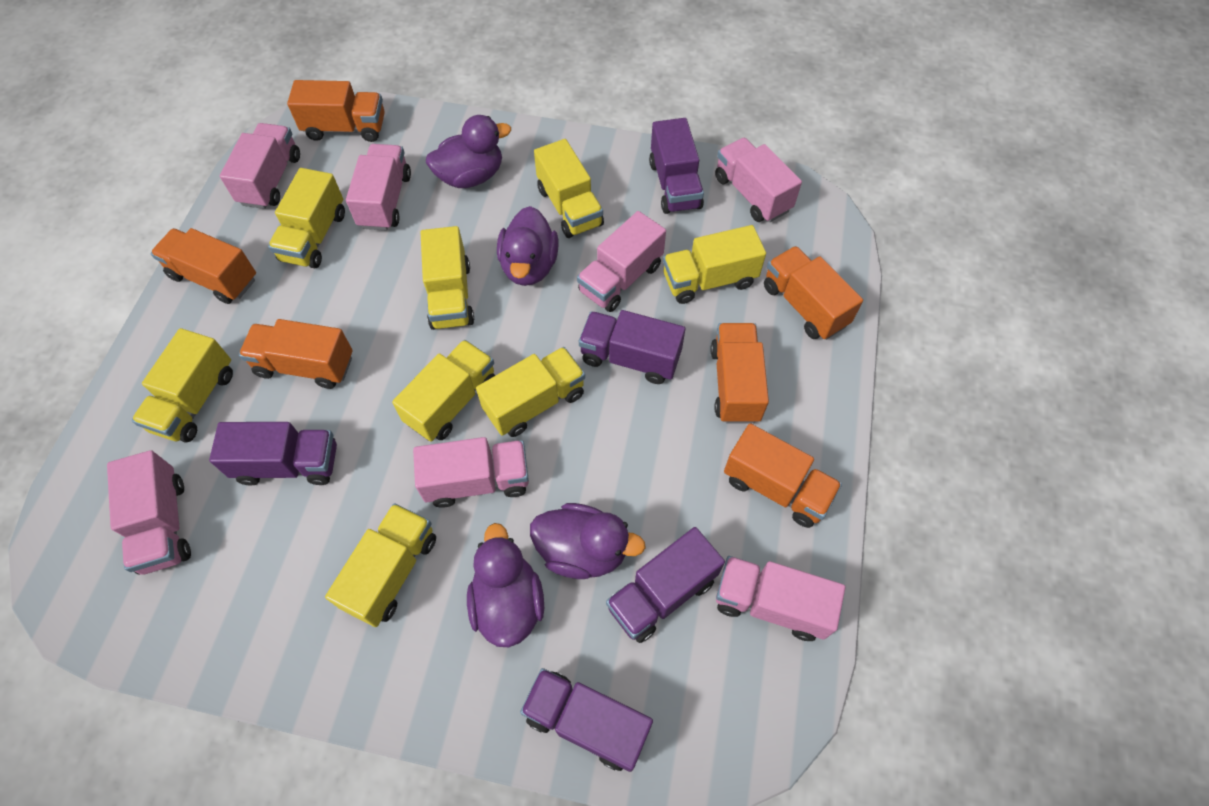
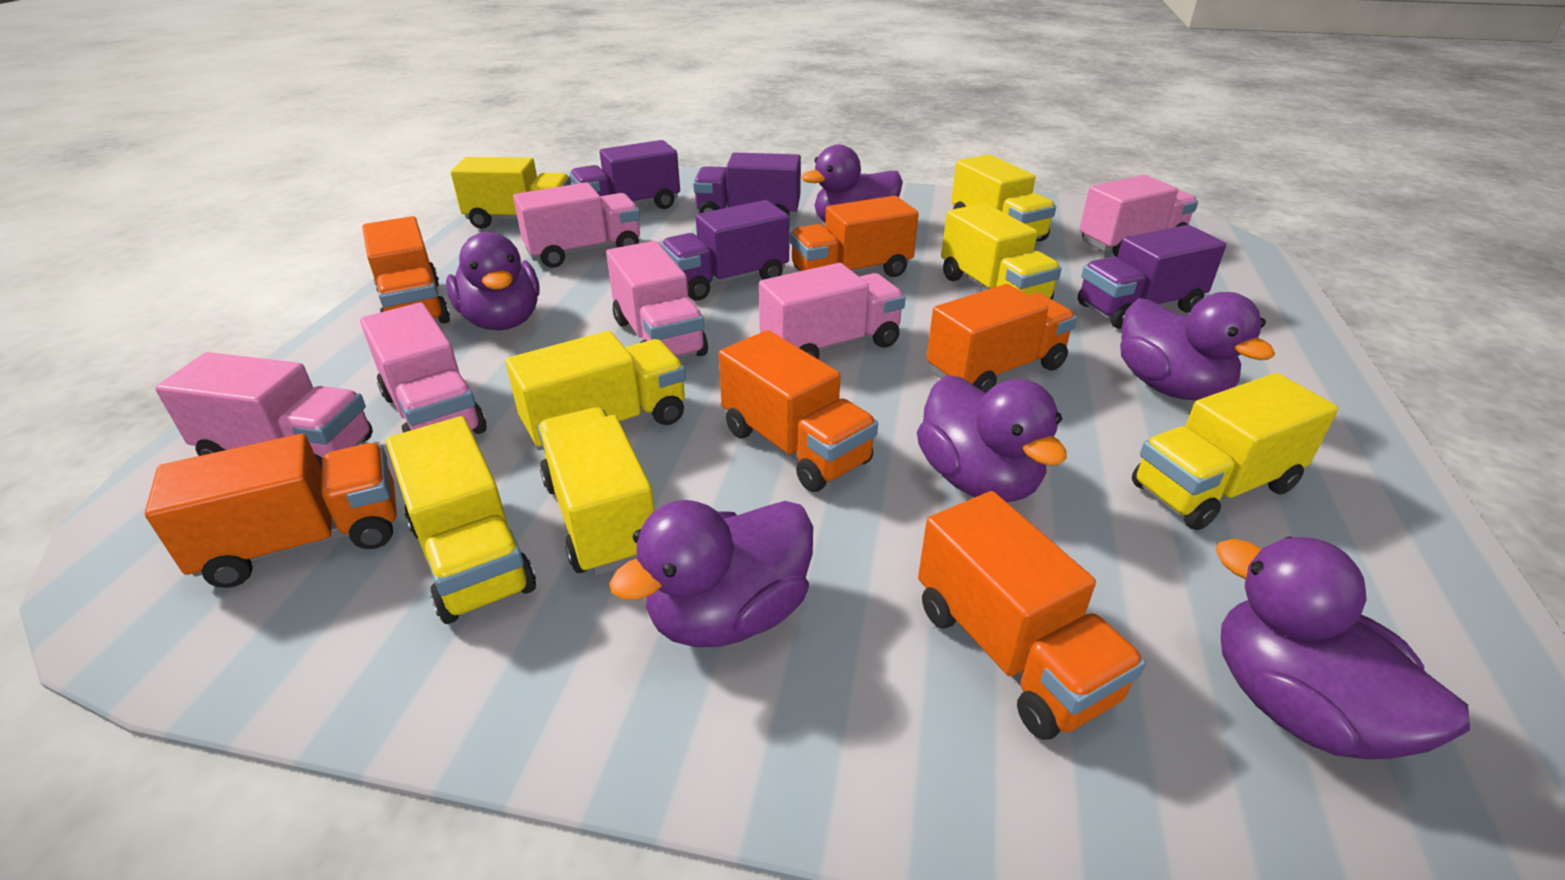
pink truck: 7 -> 6
purple duck: 4 -> 6
purple truck: 5 -> 4
yellow truck: 8 -> 7

